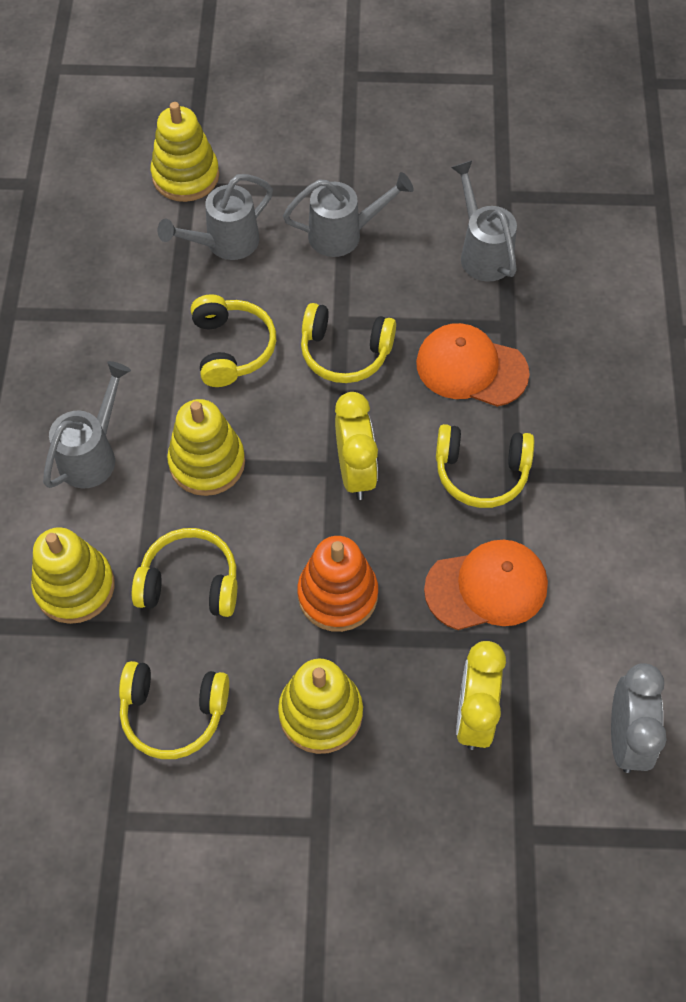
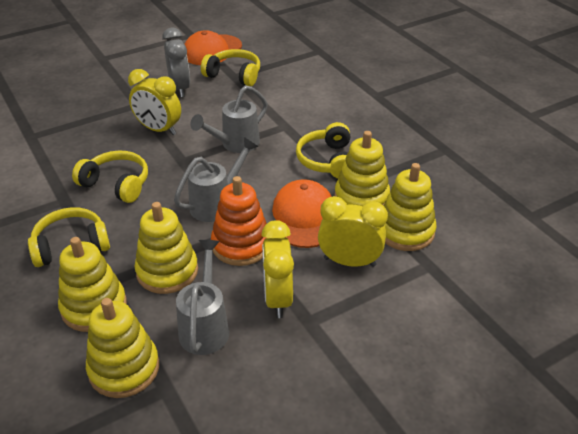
grey watering can: 4 -> 3
yellow clock: 2 -> 3
yellow headphones: 5 -> 4
yellow stacking toy: 4 -> 5

